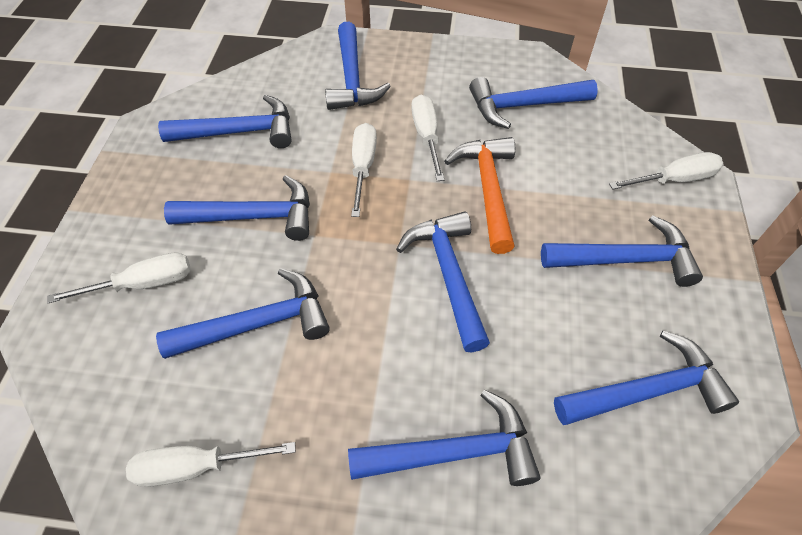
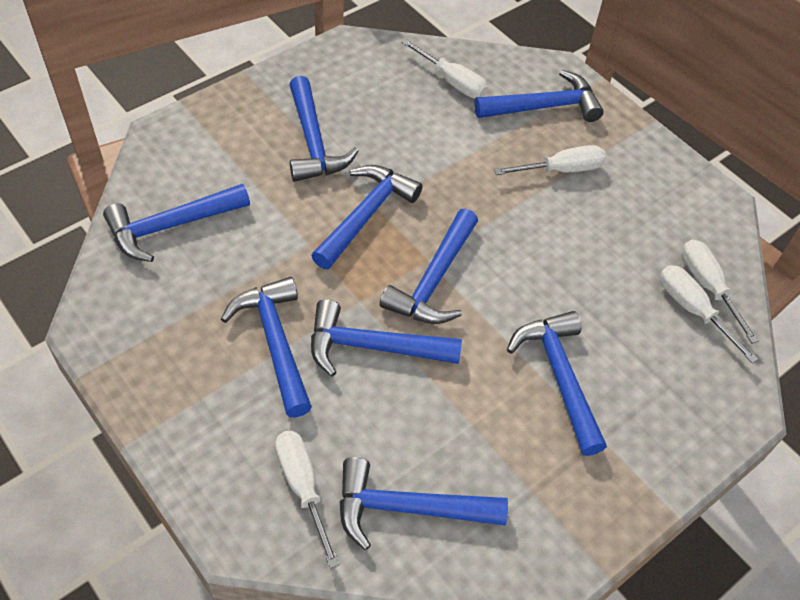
orange hammer: 1 -> 0

